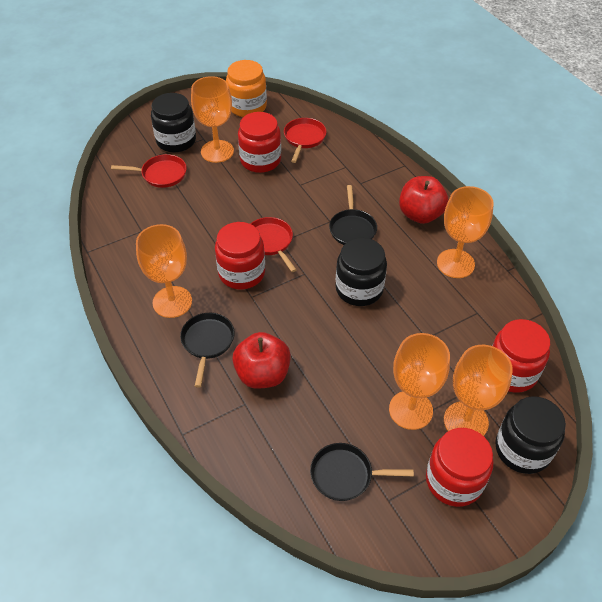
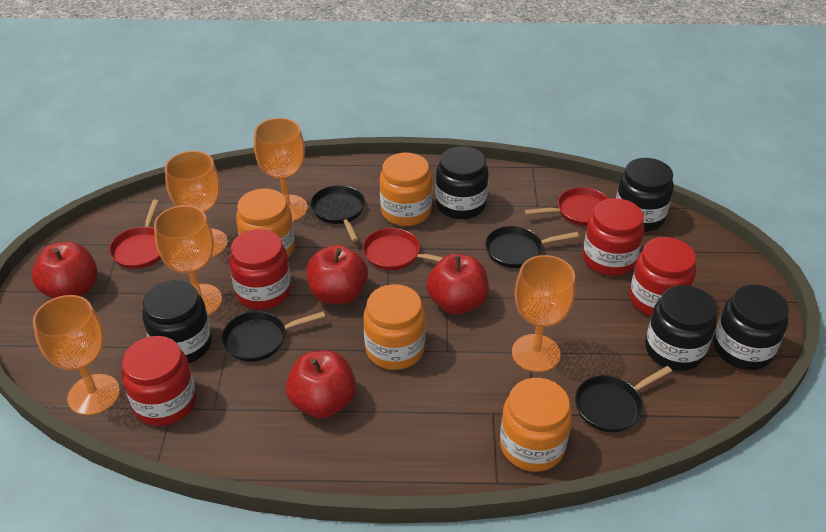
black jar: 3 -> 5
black pan: 3 -> 4
orange jar: 1 -> 4
red apple: 2 -> 4

